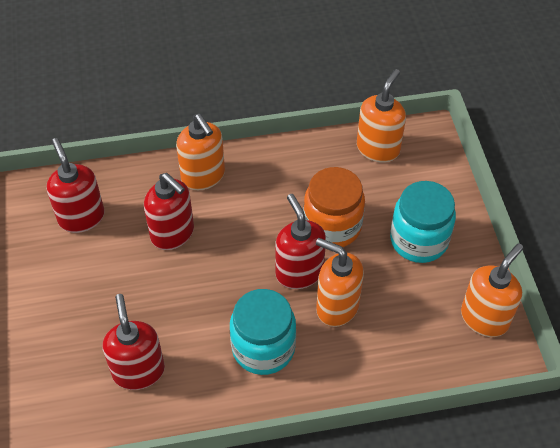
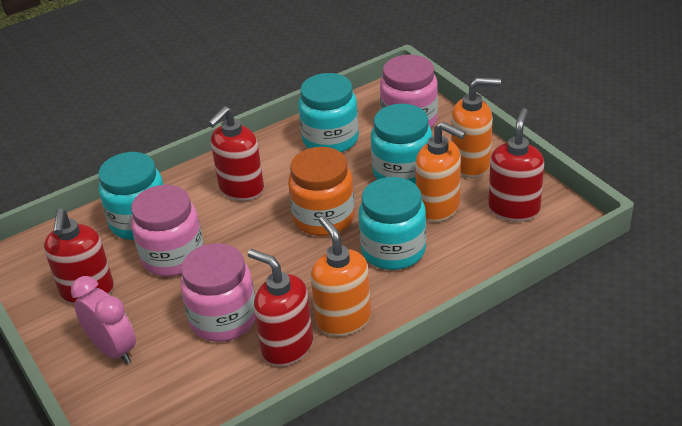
orange soap dispenser: 4 -> 3
pink clock: 0 -> 1
pink jar: 0 -> 3
turquoise jar: 2 -> 4

